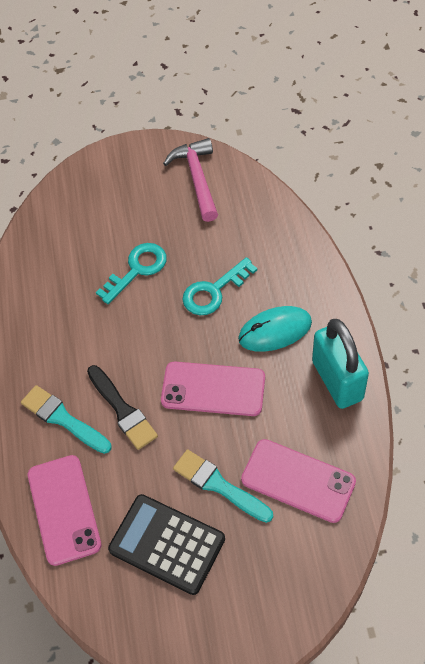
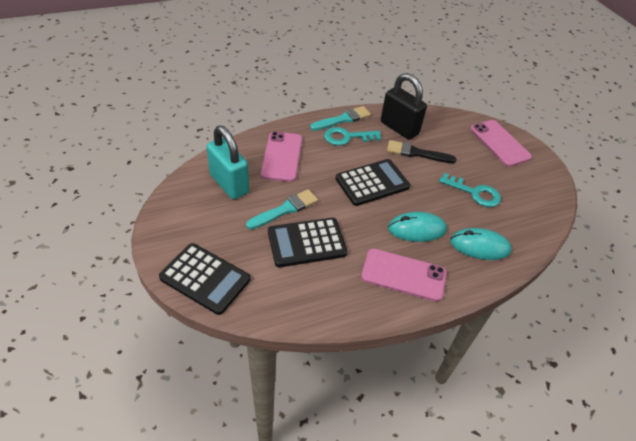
black calculator: 1 -> 3
black padlock: 0 -> 1
pink hammer: 1 -> 0
turquoise mouse: 1 -> 2

